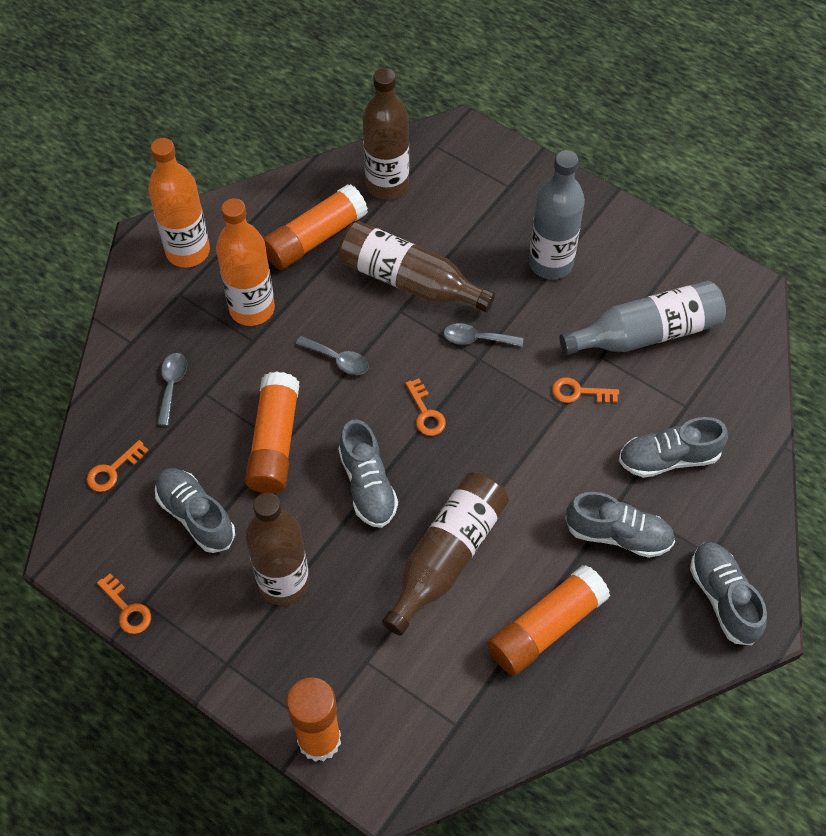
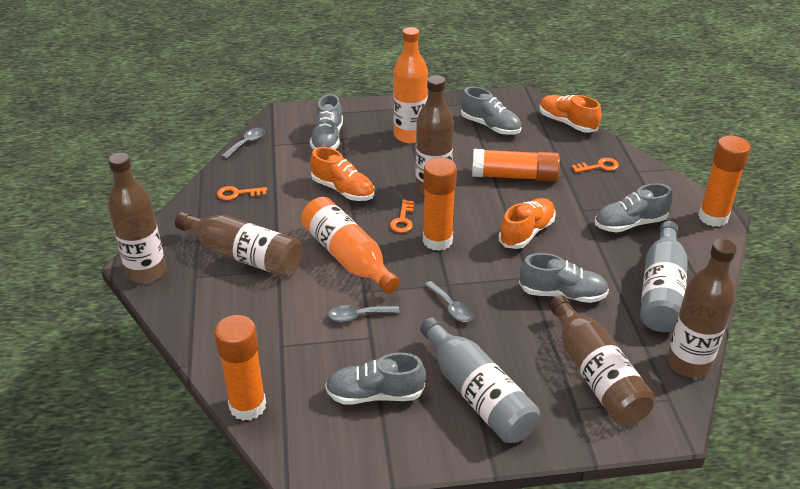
brown bottle: 4 -> 5
orange key: 4 -> 3
orange shoe: 0 -> 3

